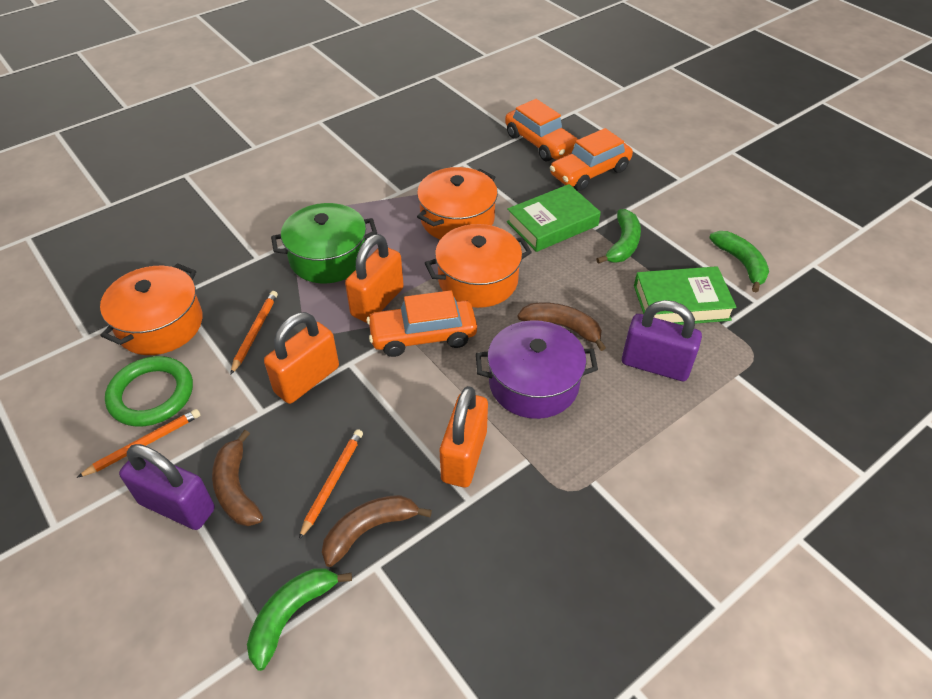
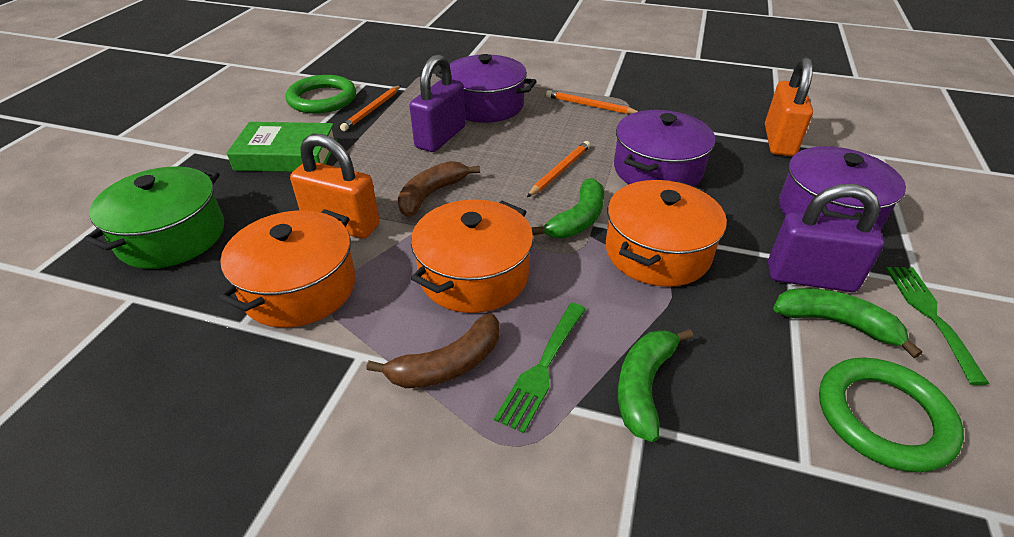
brown banana: 3 -> 2
green book: 2 -> 1
green fork: 0 -> 2
green ring: 1 -> 2
orange car: 3 -> 0
orange padlock: 3 -> 2
purple pot: 1 -> 3

